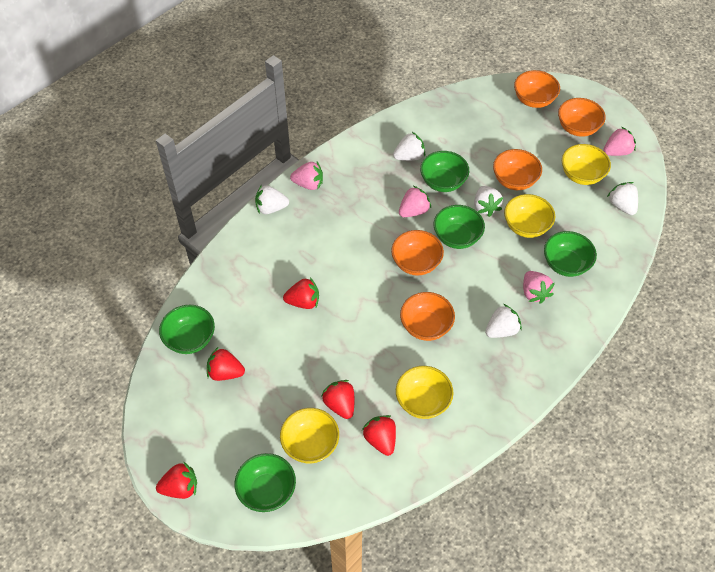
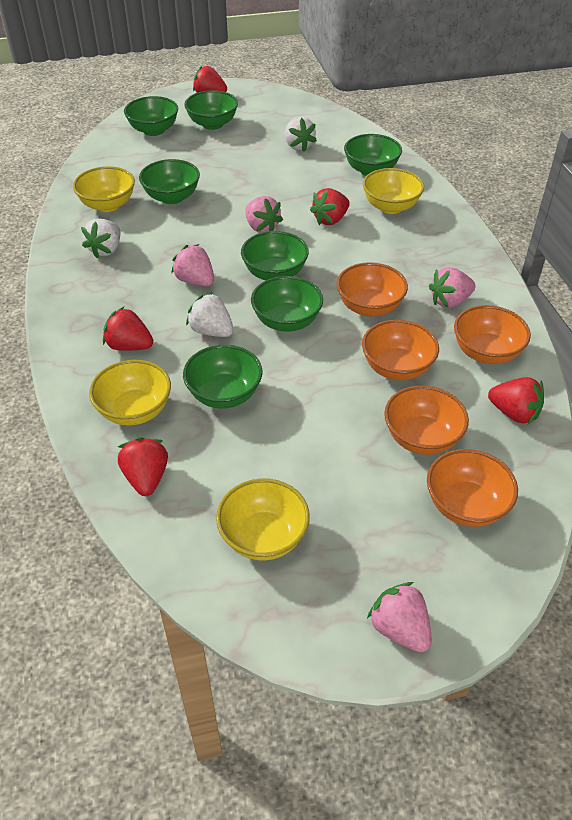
green bowl: 5 -> 7
white strawberry: 5 -> 3

